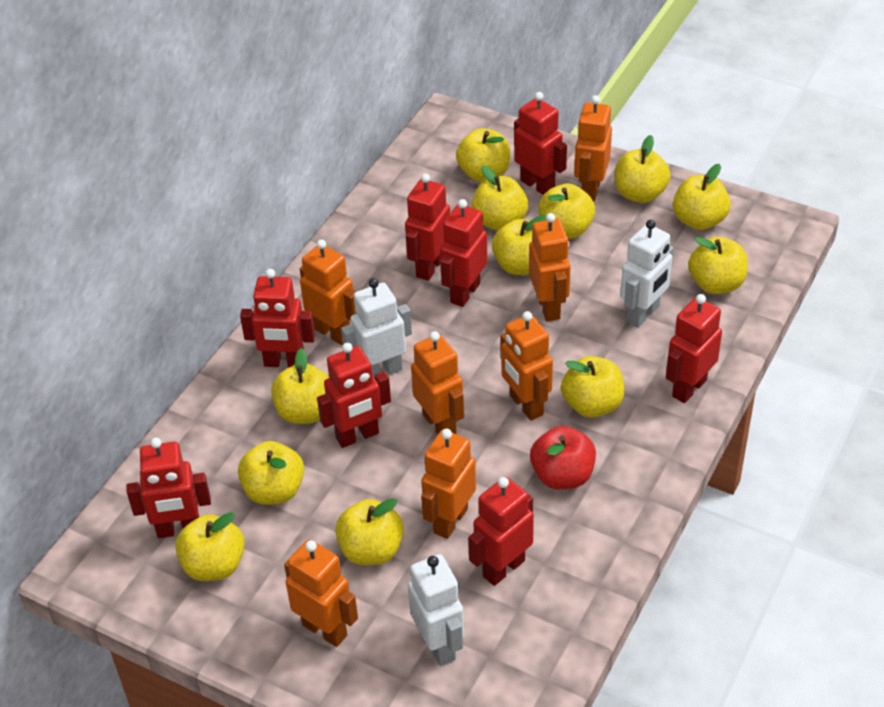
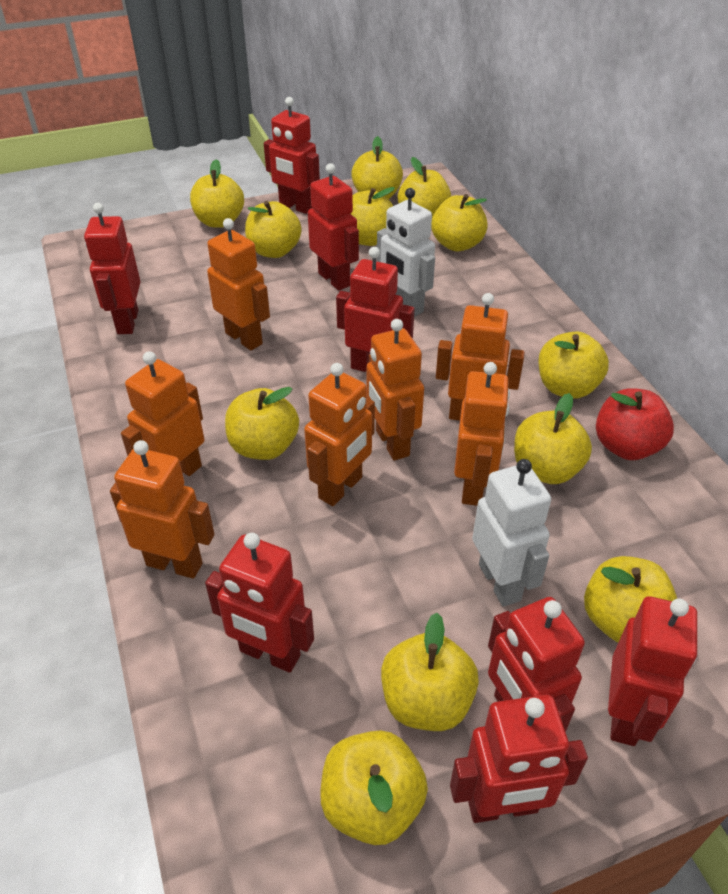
white robot: 3 -> 2

